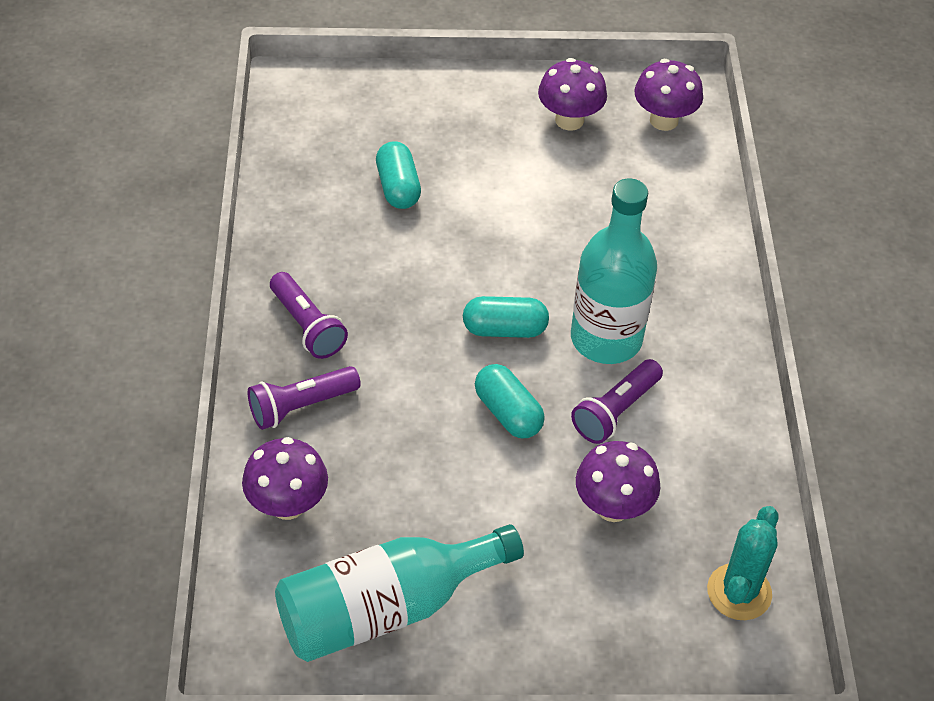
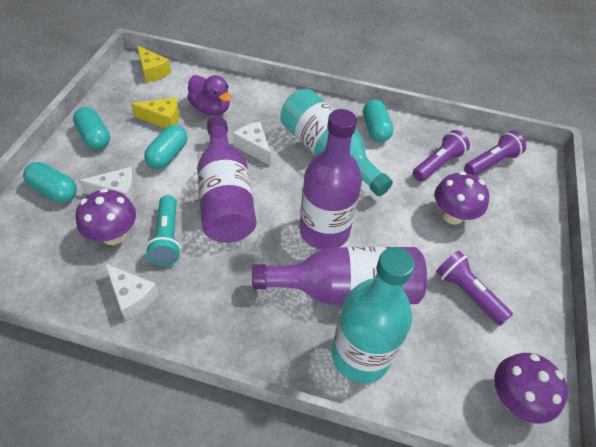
purple bottle: 0 -> 3
purple duck: 0 -> 1
purple mushroom: 4 -> 3
turquoise cactus: 1 -> 0
turquoise capsule: 3 -> 4
turquoise flashlight: 0 -> 1
white cheese: 0 -> 3
yellow cheese: 0 -> 2

